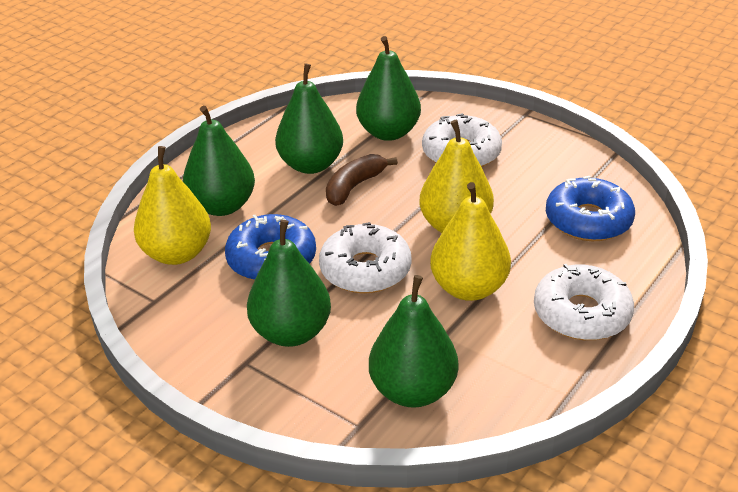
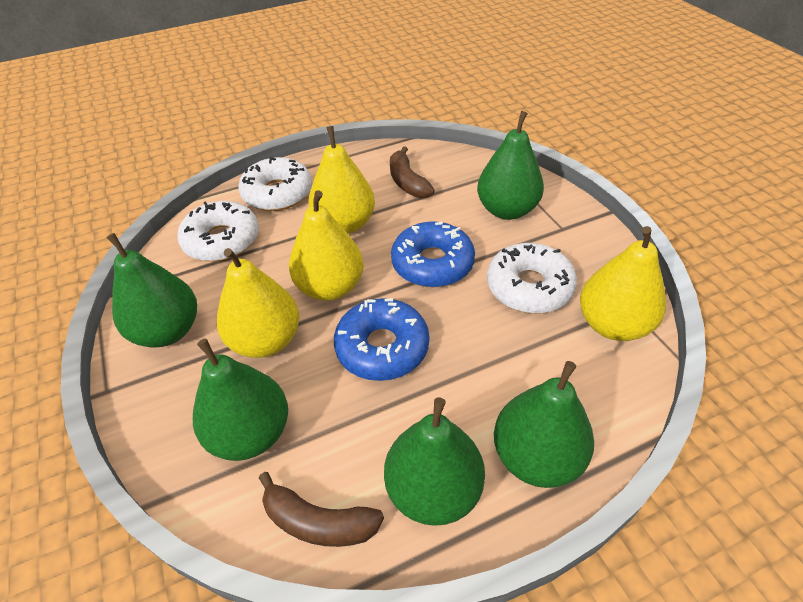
brown banana: 1 -> 2
yellow pear: 3 -> 4

